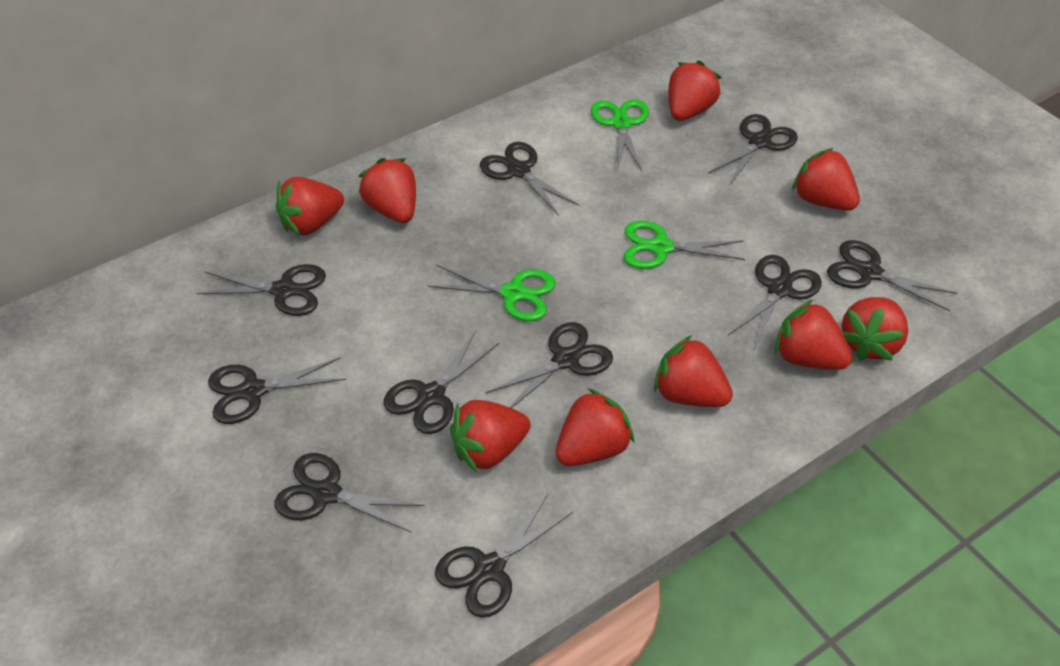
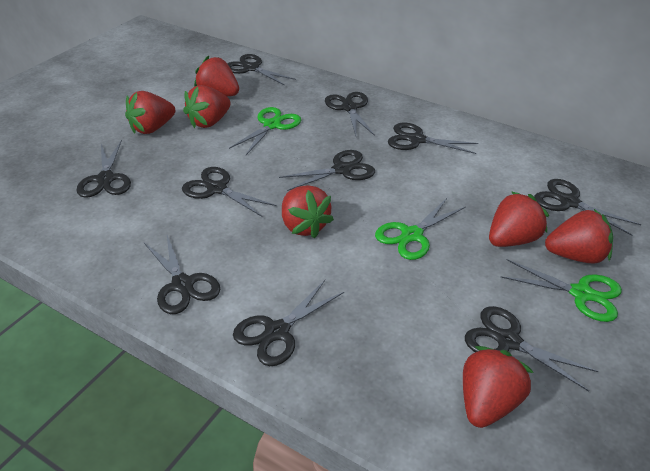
red strawberry: 9 -> 7

